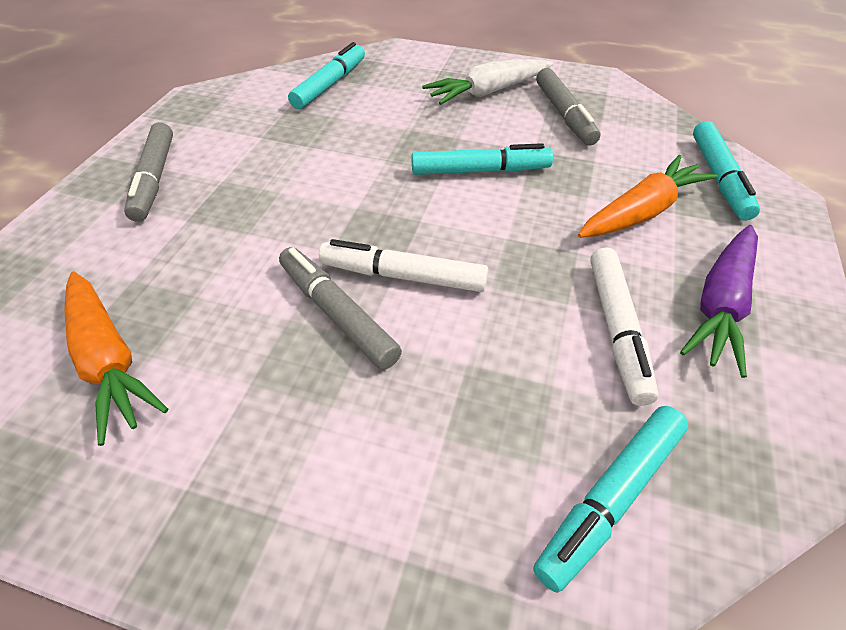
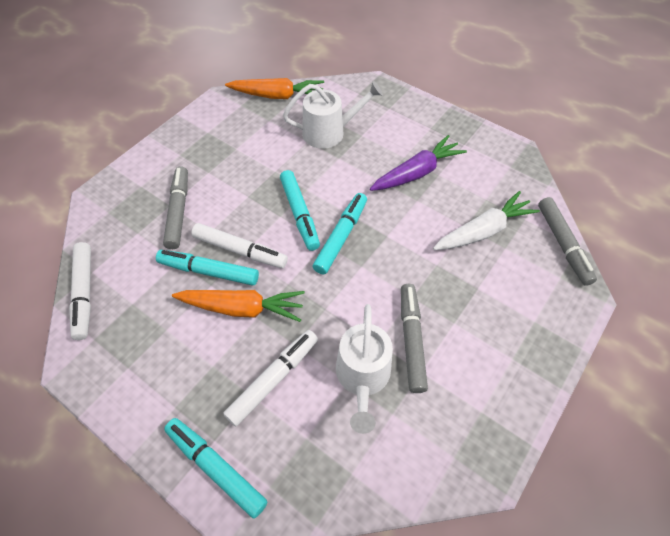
white marker: 2 -> 3
white watering can: 0 -> 2

